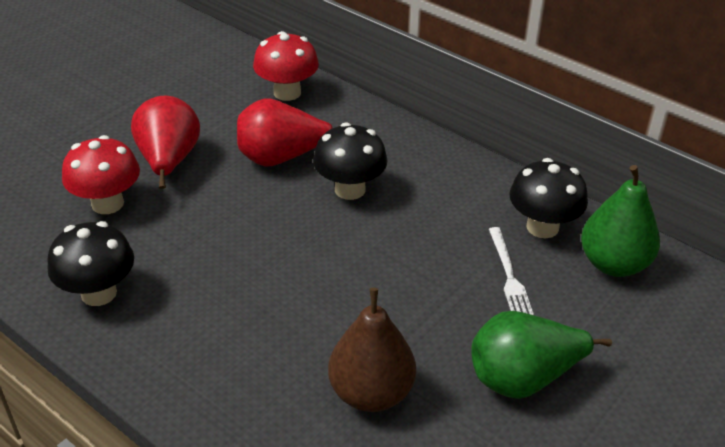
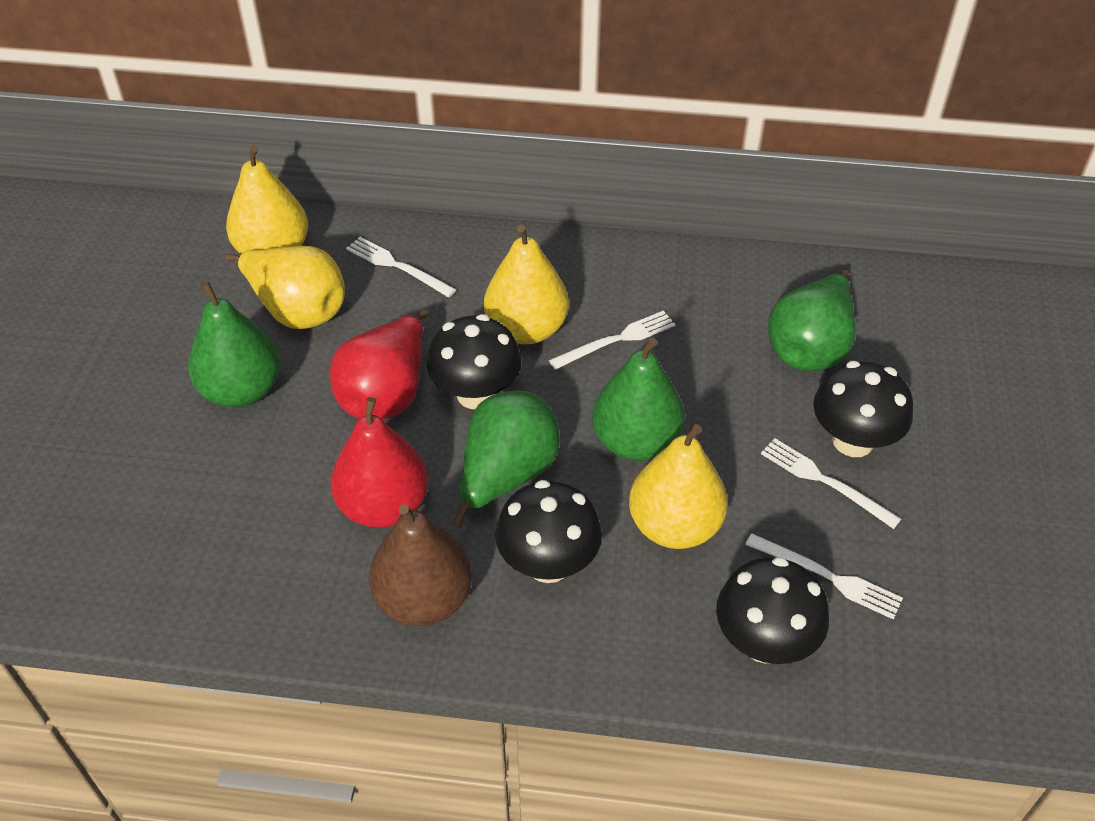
black mushroom: 3 -> 4
green pear: 2 -> 4
red mushroom: 2 -> 0
white fork: 1 -> 4
yellow pear: 0 -> 4

